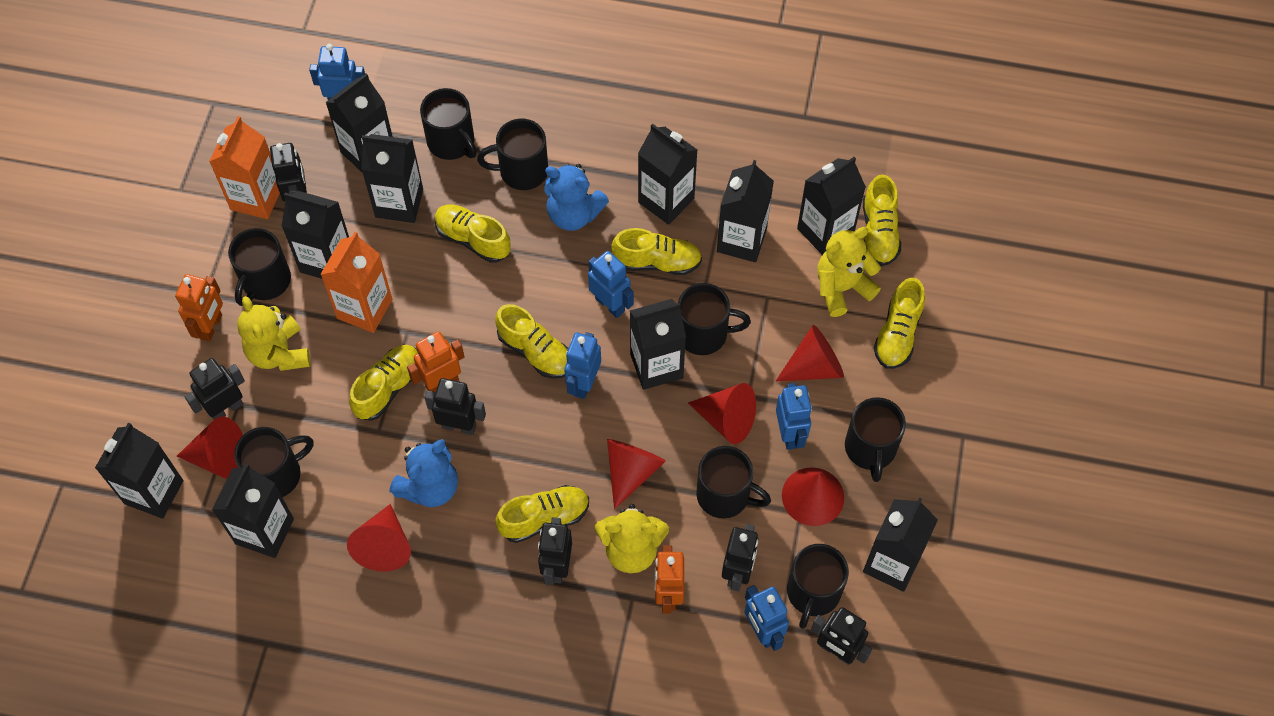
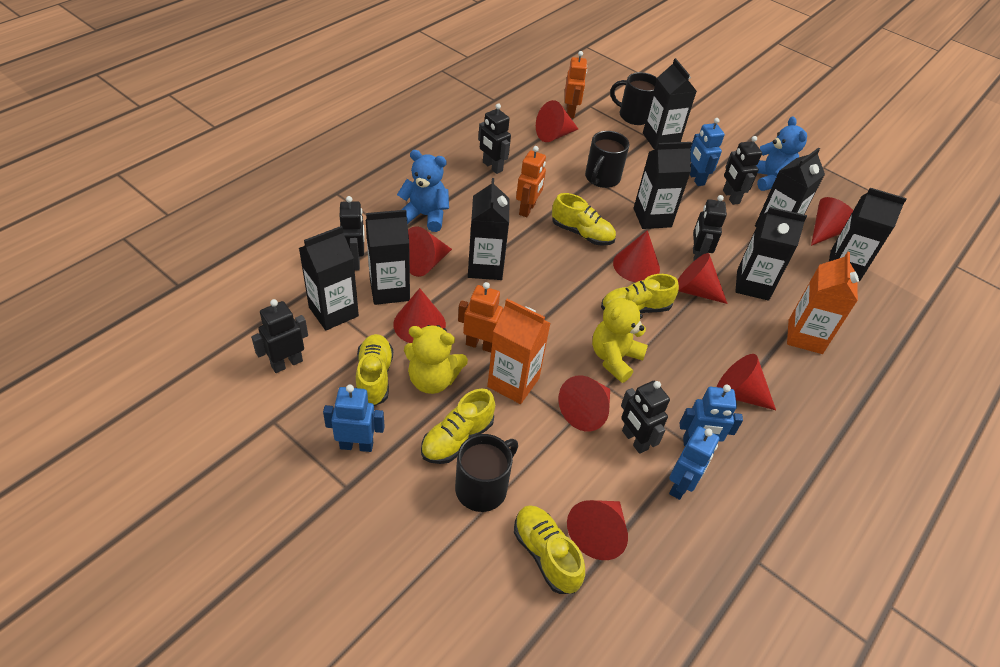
black carton: 10 -> 8
black mug: 8 -> 3
blue robot: 5 -> 4
red cone: 6 -> 9
yellow shoe: 7 -> 5
yellow teddy bear: 3 -> 2

